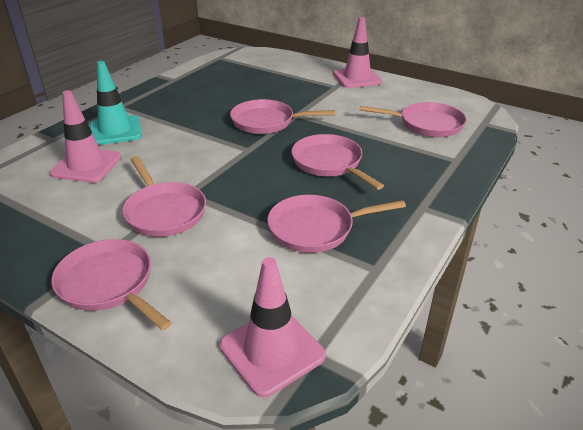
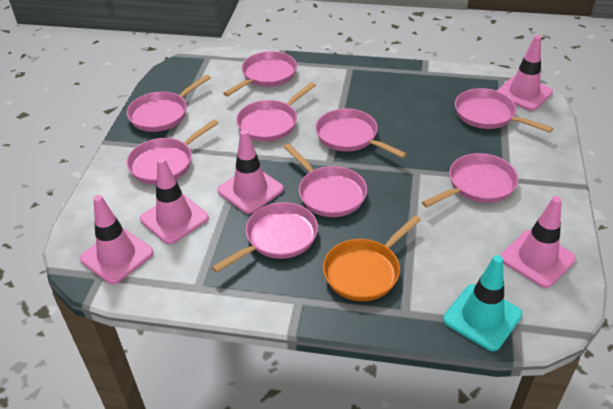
orange pan: 0 -> 1
pink pan: 6 -> 9
pink traffic cone: 3 -> 5

